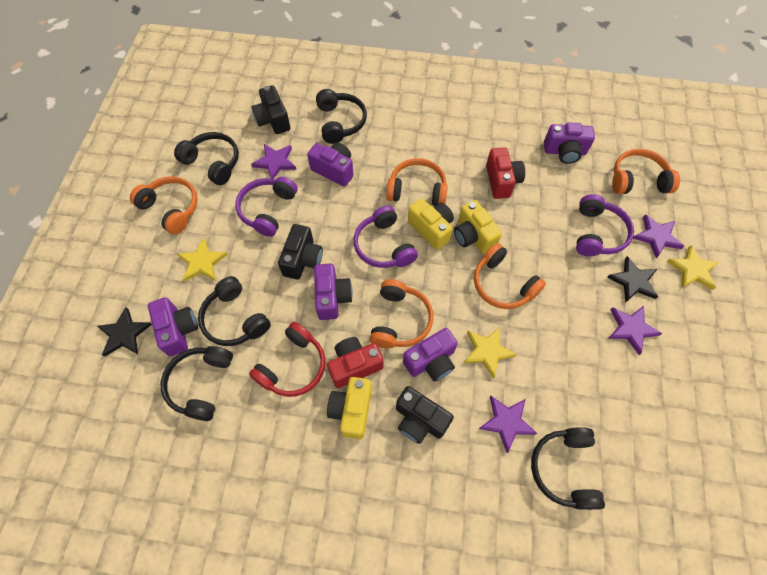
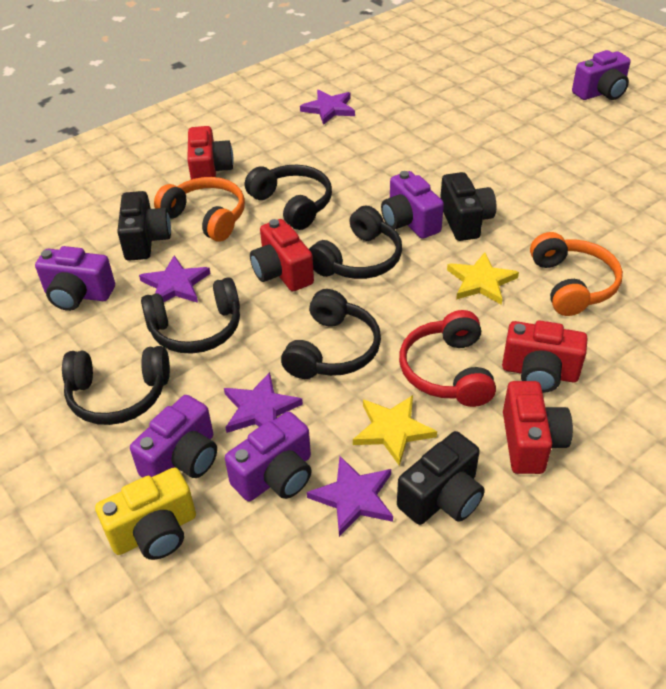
black star: 2 -> 0
orange headphones: 5 -> 2
purple headphones: 3 -> 0
red camera: 2 -> 4
yellow camera: 3 -> 1
yellow star: 3 -> 2

